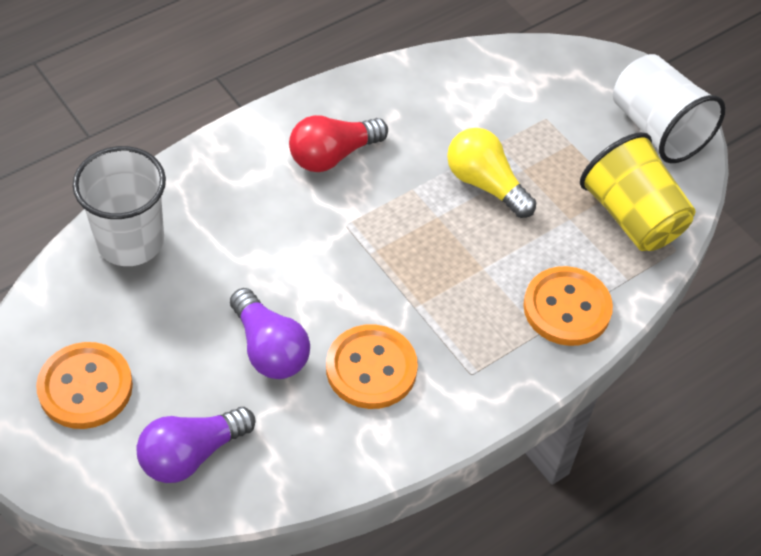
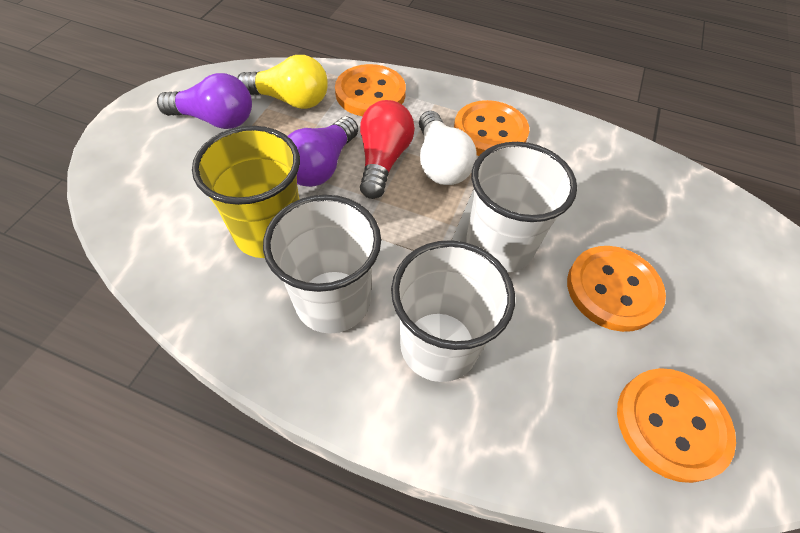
orange button: 3 -> 4
white cup: 2 -> 3
white light bulb: 0 -> 1

